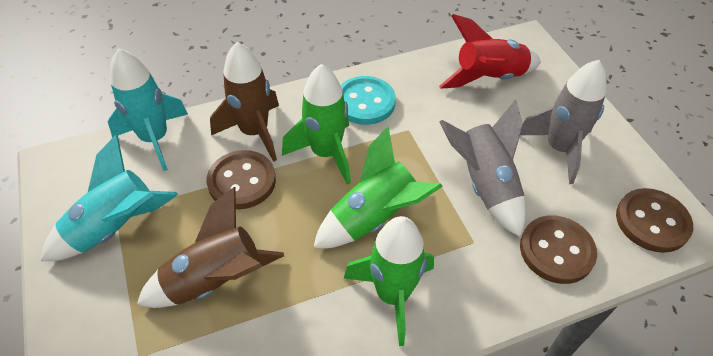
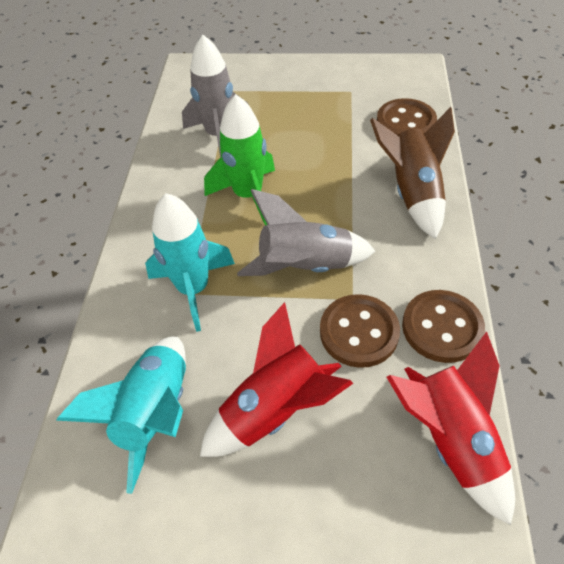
brown rocket: 2 -> 1
green rocket: 3 -> 1
red rocket: 1 -> 2
turquoise button: 1 -> 0

